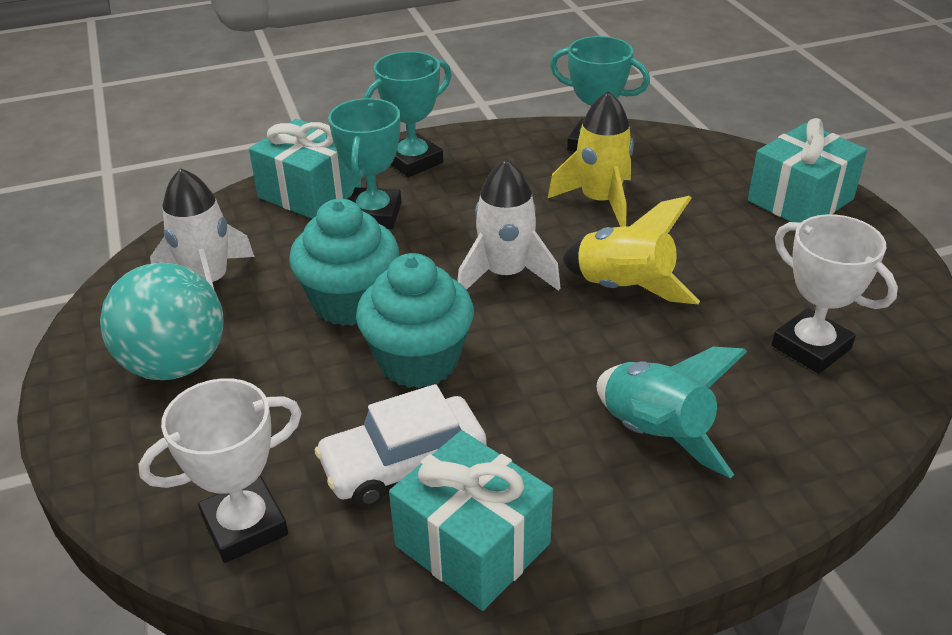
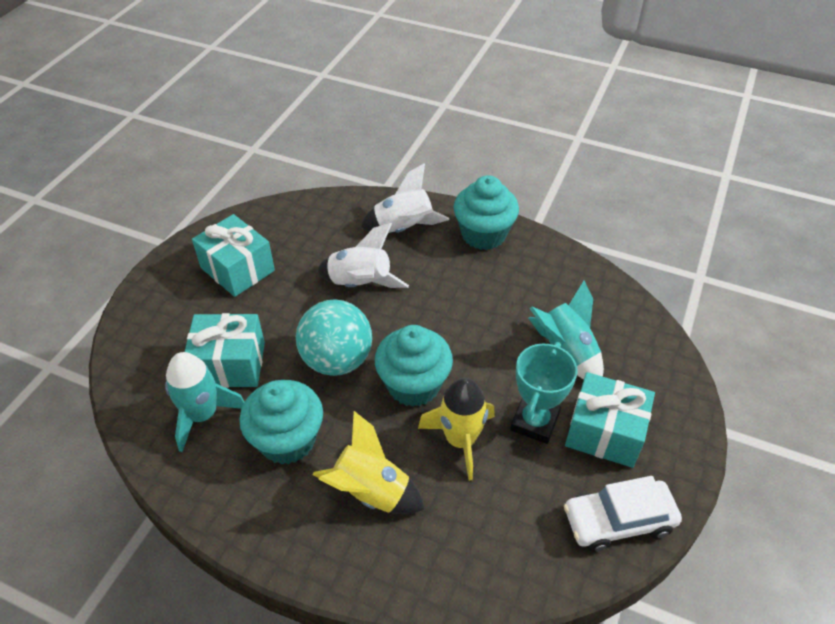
turquoise cupcake: 2 -> 3
turquoise rocket: 1 -> 2
turquoise trophy: 3 -> 1
white trophy: 2 -> 0

